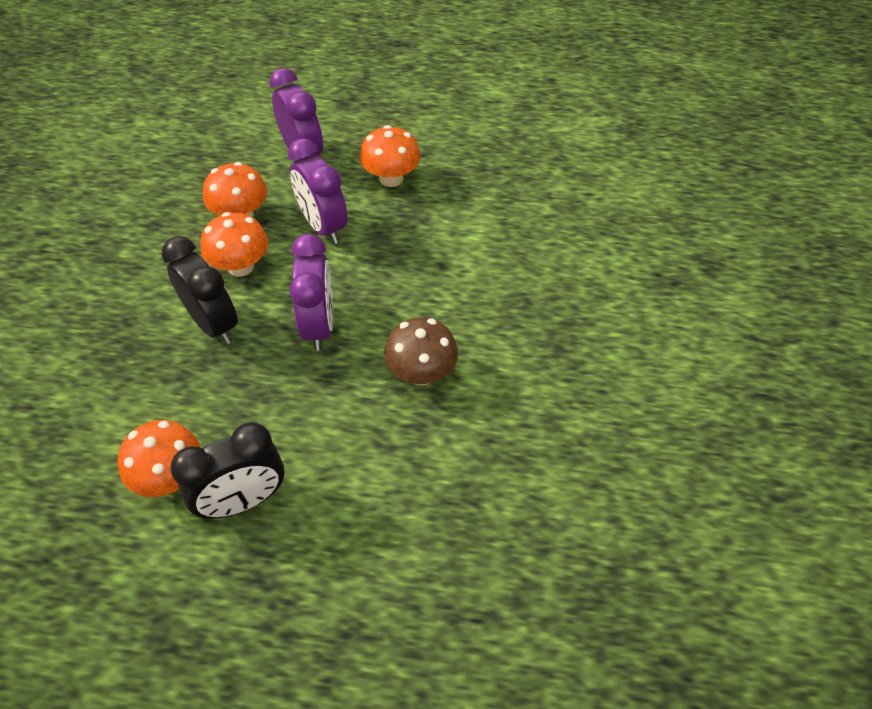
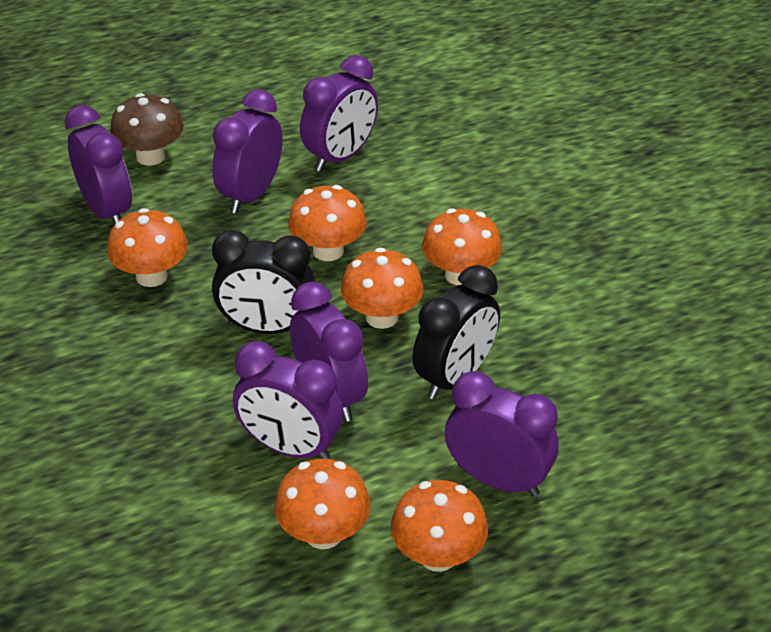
orange mushroom: 4 -> 6
purple clock: 3 -> 6

